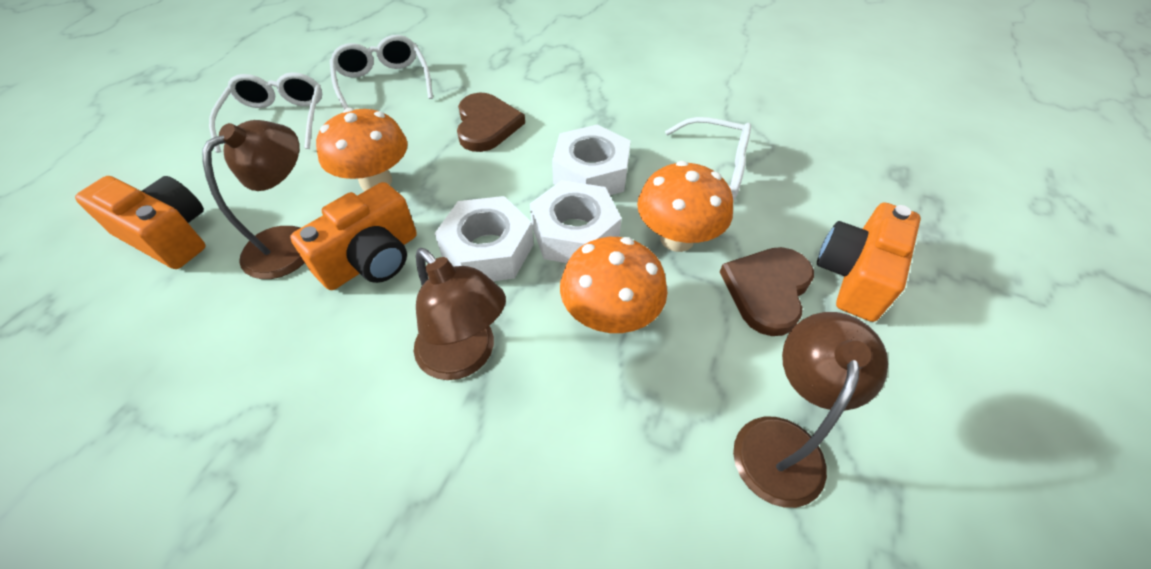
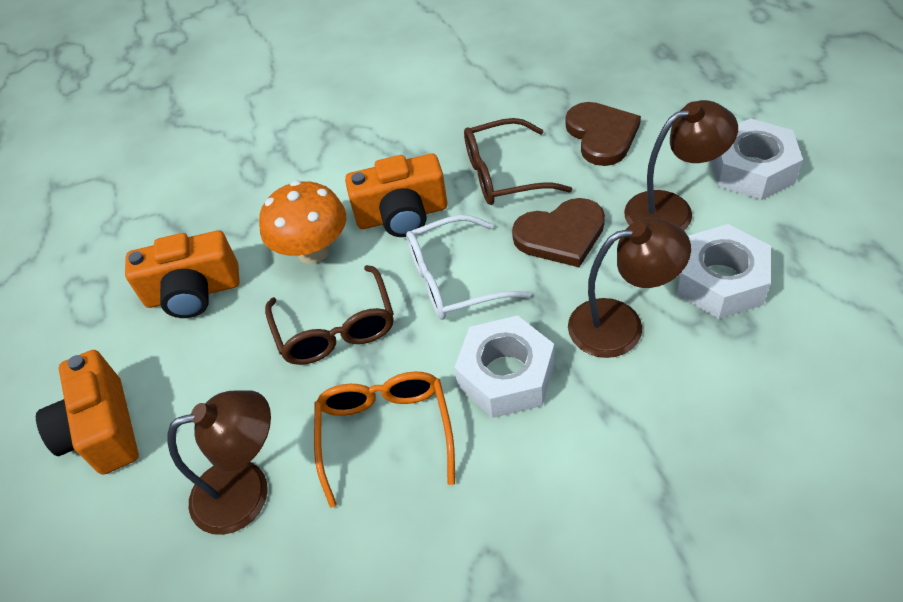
brown glasses: 0 -> 2
orange glasses: 0 -> 1
orange mushroom: 3 -> 1
white glasses: 3 -> 1

